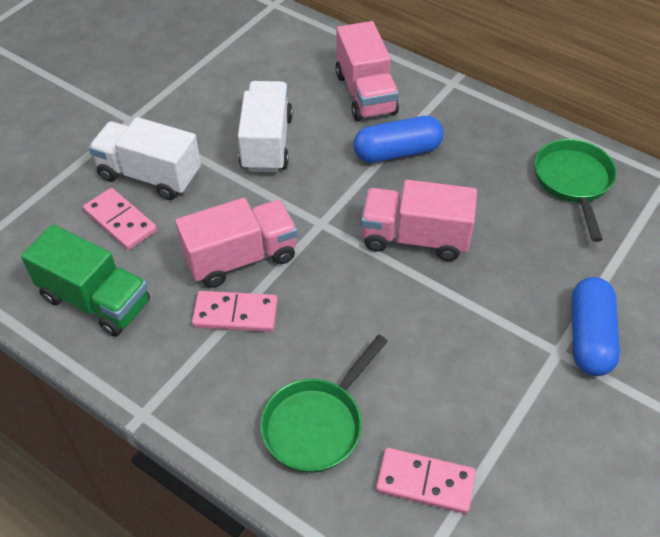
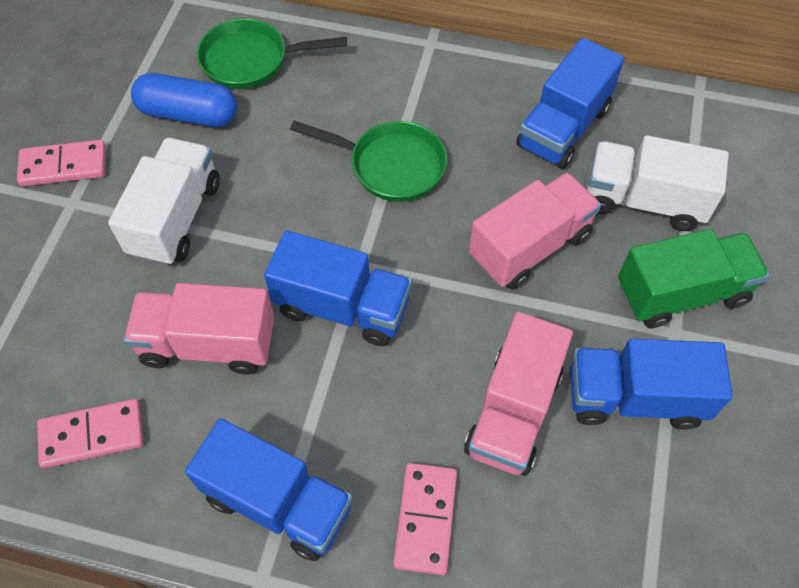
blue capsule: 2 -> 1
blue truck: 0 -> 4

